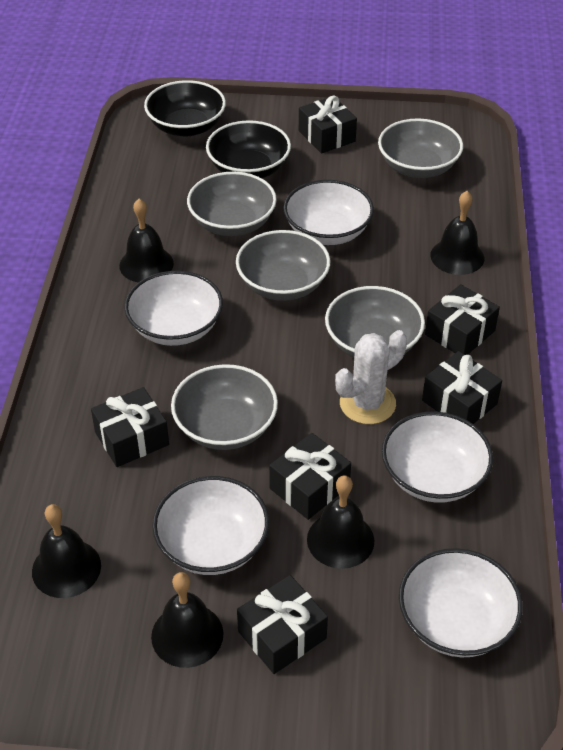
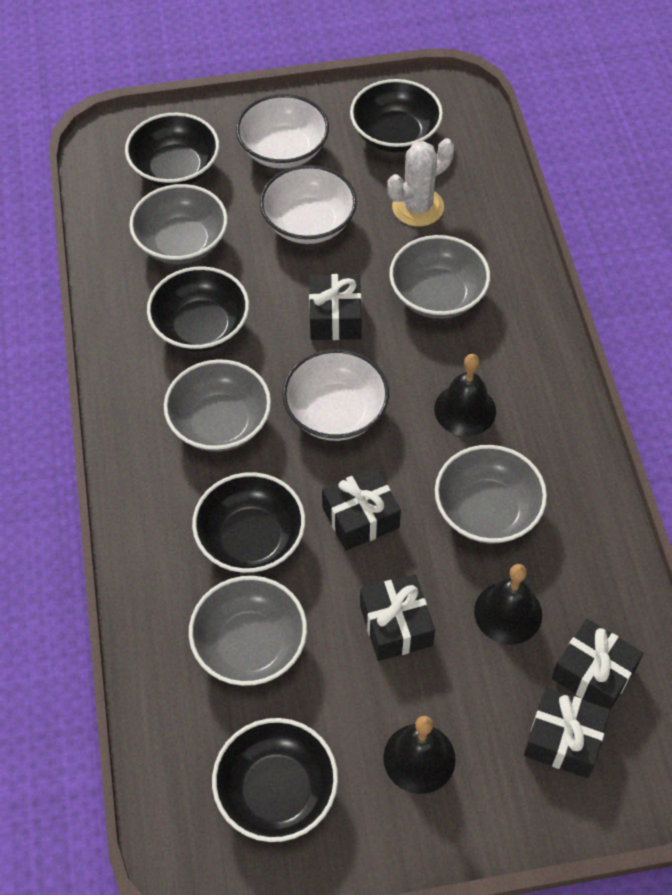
black bell: 5 -> 3
black bowl: 2 -> 5
black gift: 6 -> 5
white bowl: 5 -> 3

